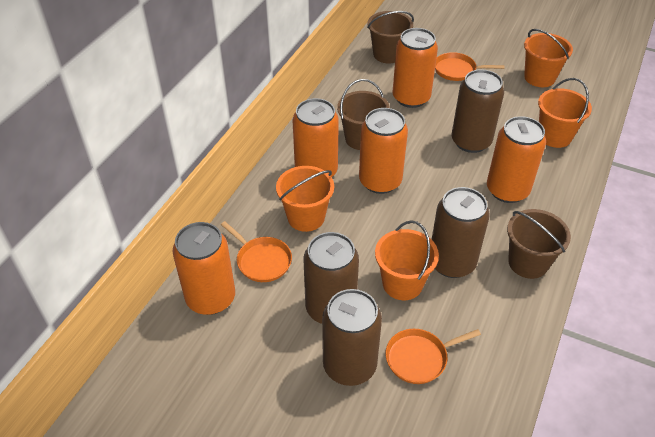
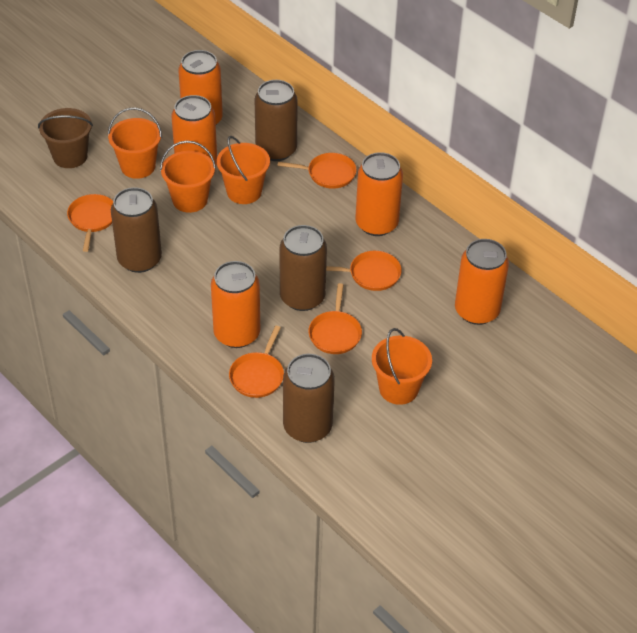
brown bucket: 3 -> 1
orange pan: 3 -> 5

